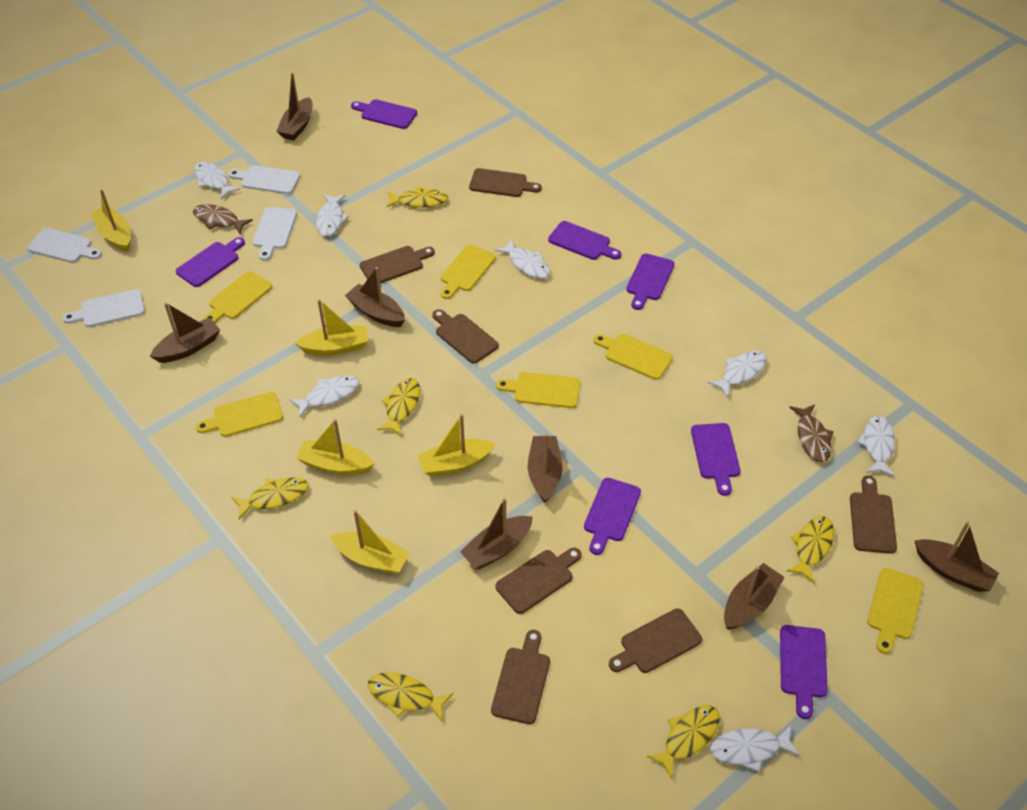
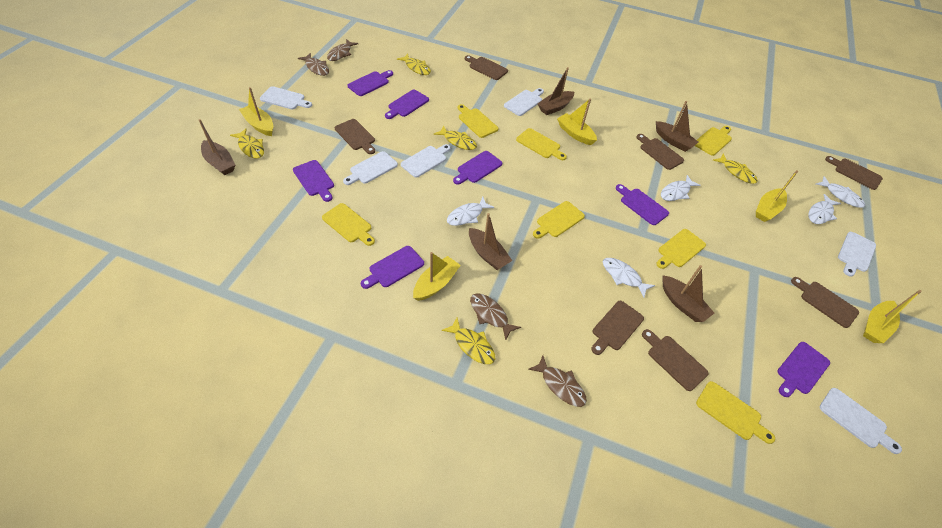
brown boat: 7 -> 5
brown fish: 2 -> 4
white cutting board: 4 -> 6
white fish: 7 -> 5
yellow cutting board: 6 -> 7
yellow fish: 6 -> 5

